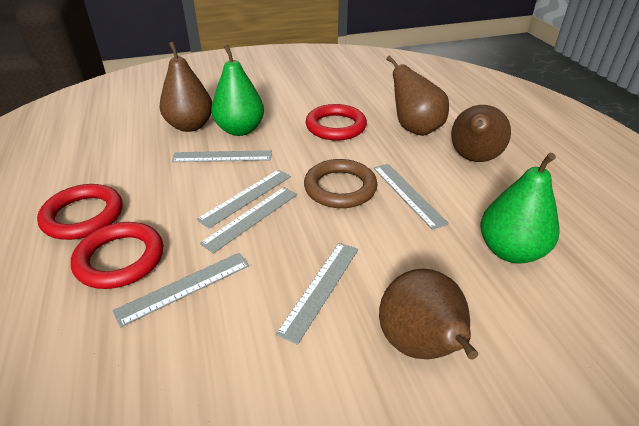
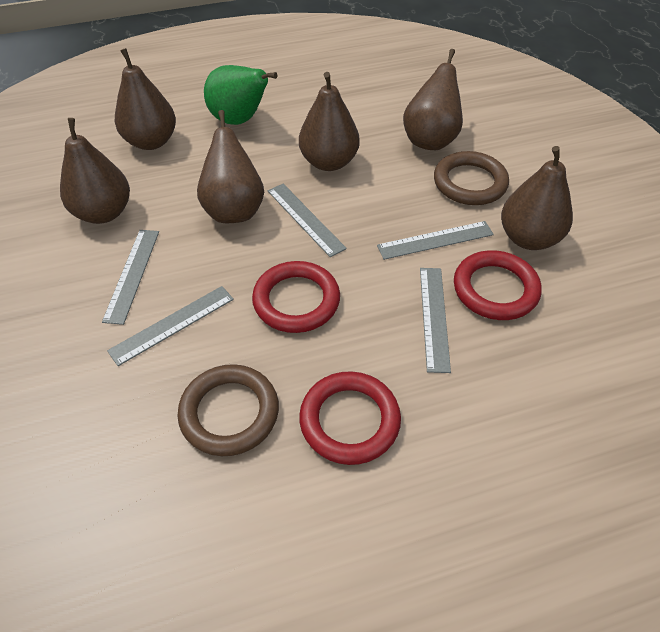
brown pear: 4 -> 6
brown ring: 1 -> 2
green pear: 2 -> 1
grey ruler: 6 -> 5

